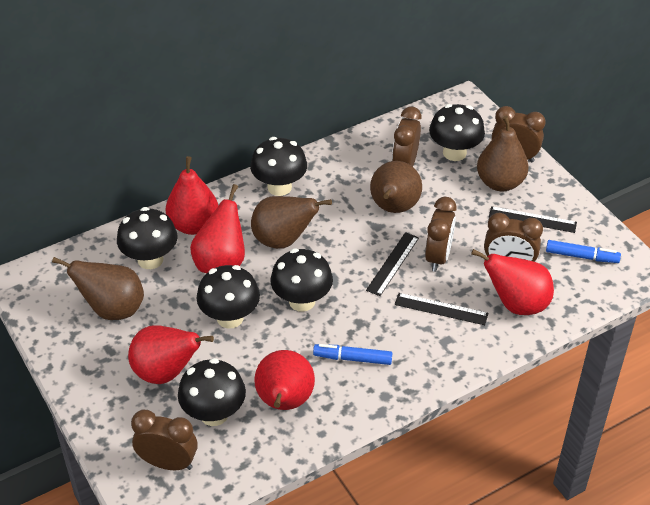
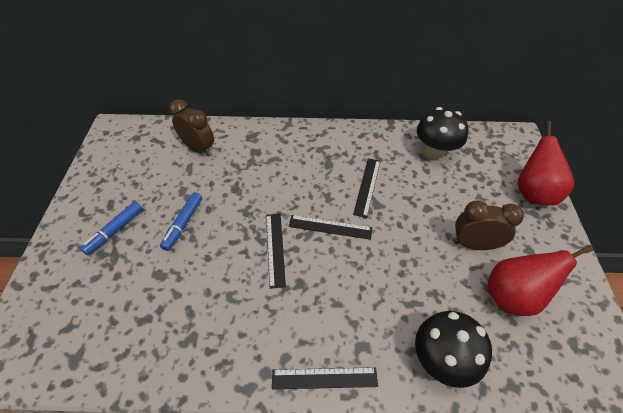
black mushroom: 6 -> 2
black ruler: 3 -> 4
brown clock: 5 -> 2
brown pear: 4 -> 0
red pear: 5 -> 2

